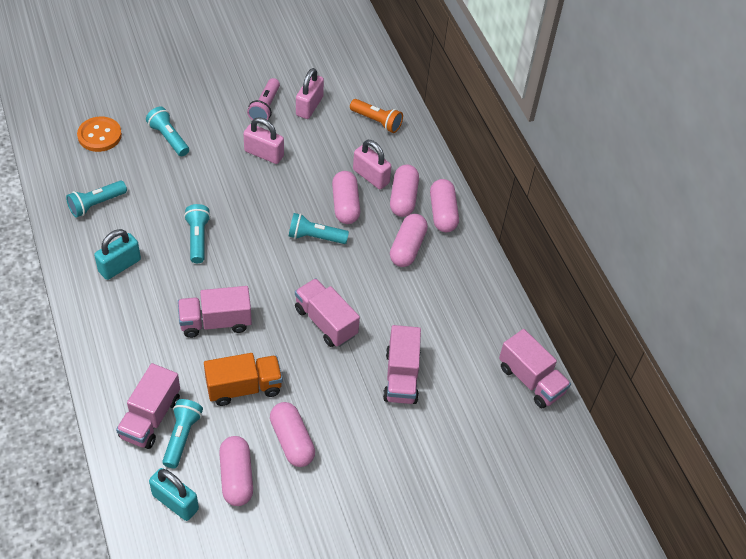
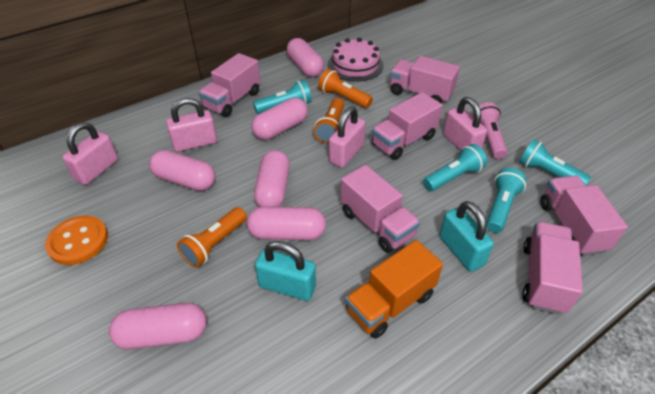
orange flashlight: 1 -> 3
pink cake: 0 -> 1
pink padlock: 3 -> 4
pink truck: 5 -> 6
turquoise flashlight: 5 -> 4

